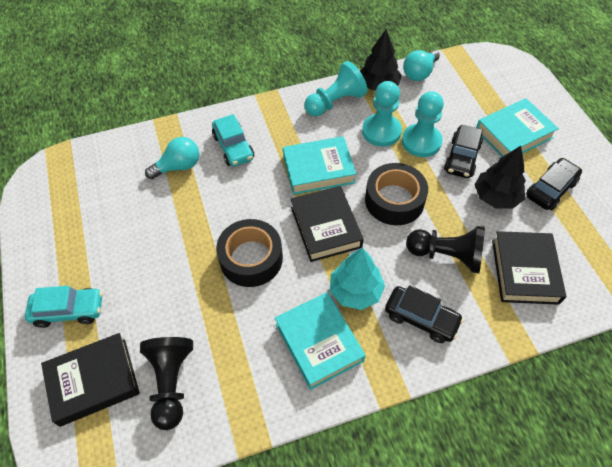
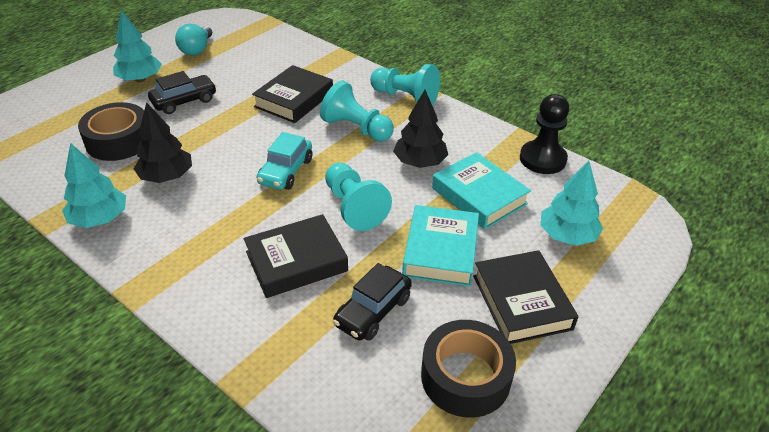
black car: 3 -> 2
black pawn: 2 -> 1
turquoise book: 3 -> 2
turquoise car: 2 -> 1
turquoise light bulb: 2 -> 1
turquoise tree: 1 -> 3

